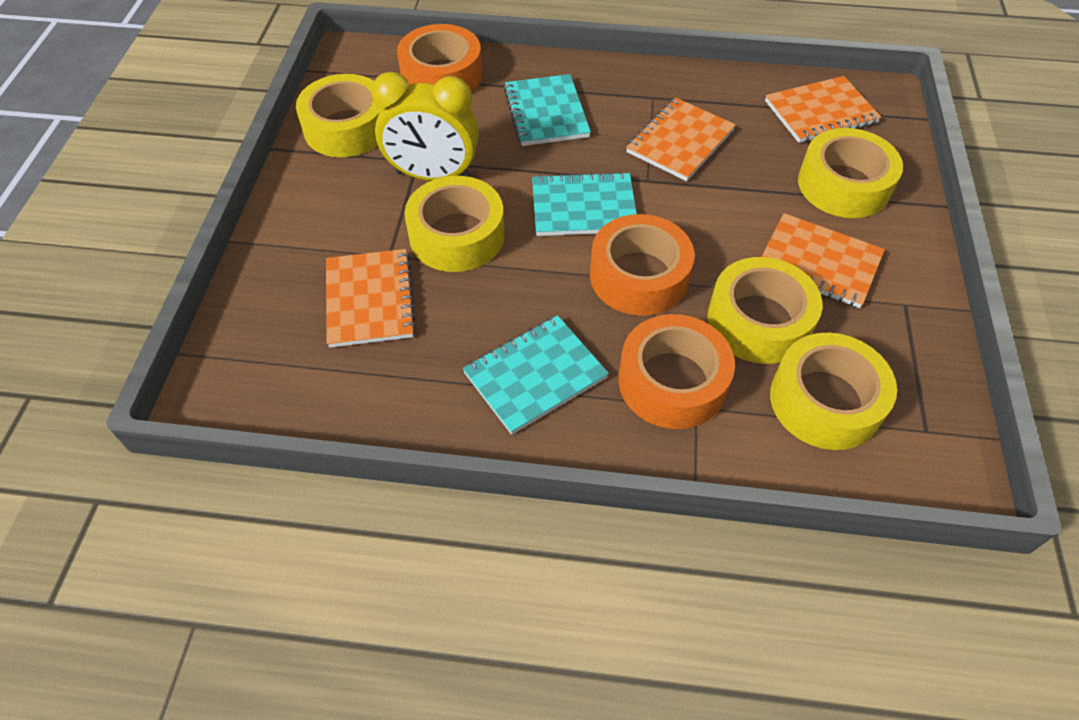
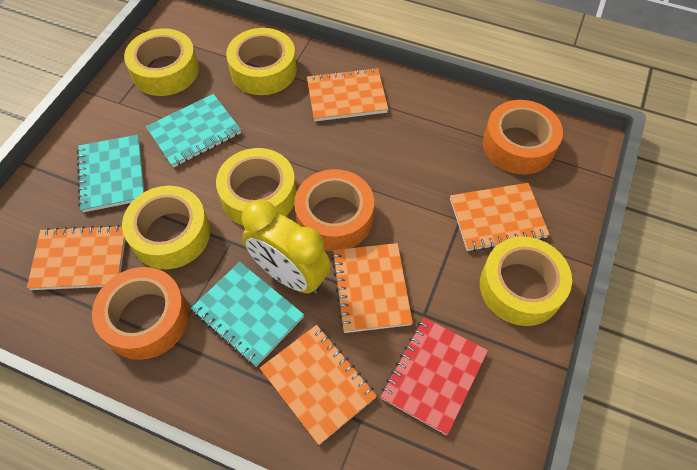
orange notebook: 4 -> 5
red notebook: 0 -> 1

